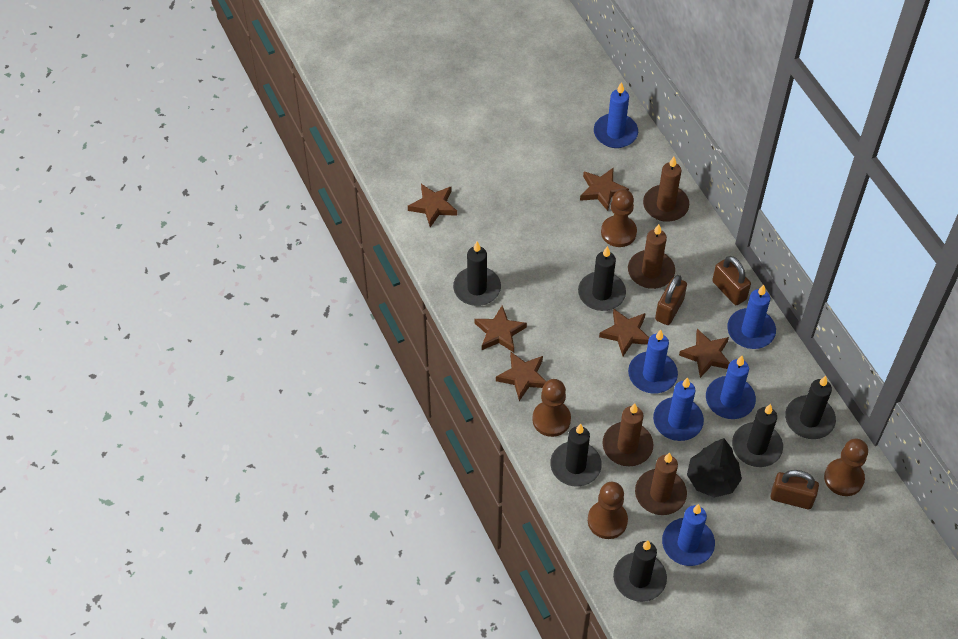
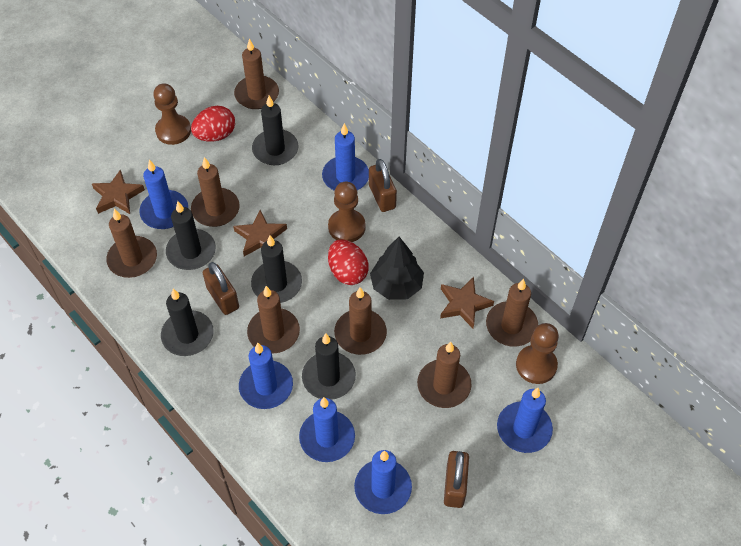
black candle: 6 -> 5
brown candle: 4 -> 7
brown pawn: 4 -> 3
brown star: 6 -> 3
red egg: 0 -> 2

